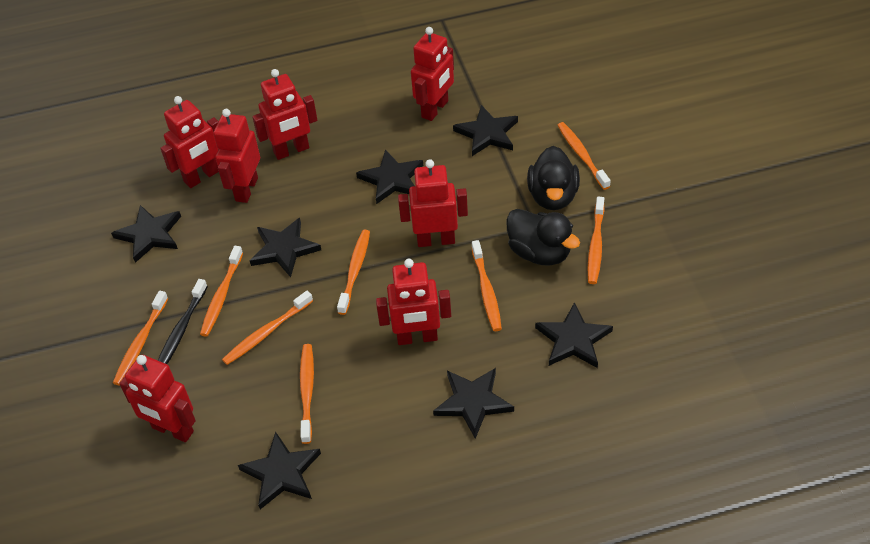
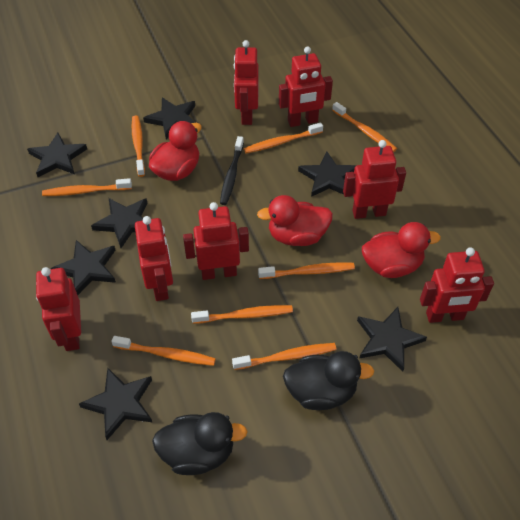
red duck: 0 -> 3

